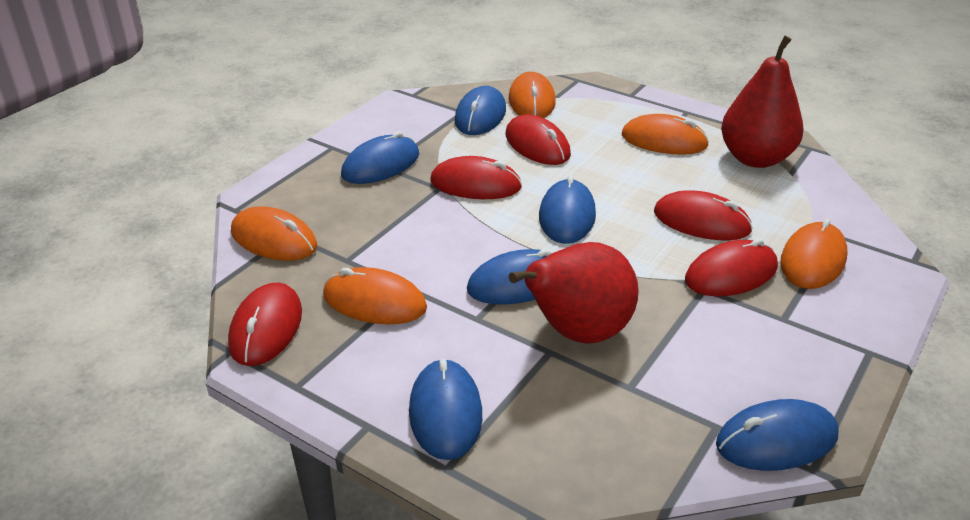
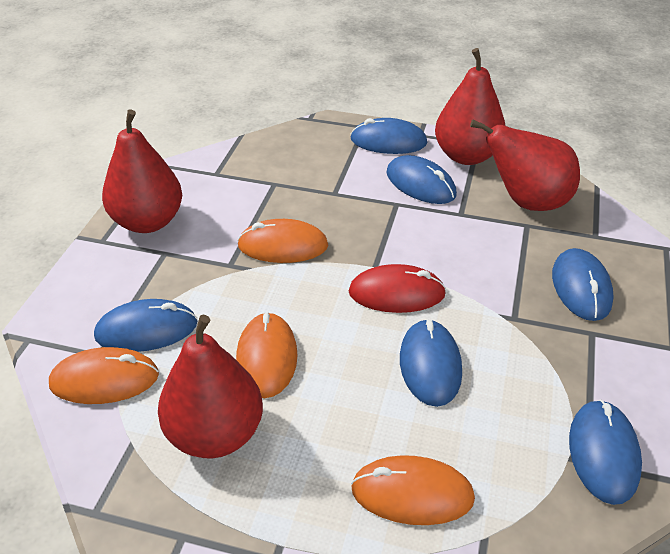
orange mouse: 5 -> 4
red mouse: 5 -> 1
red pear: 2 -> 4

